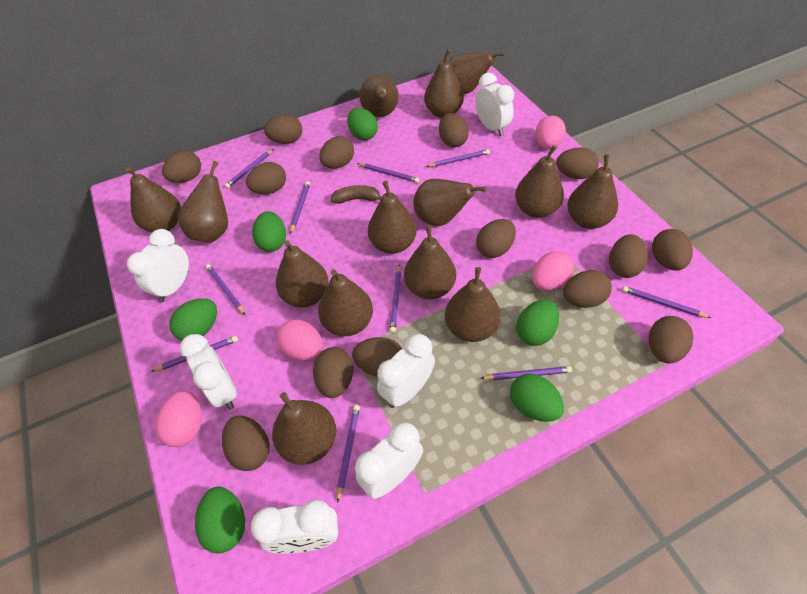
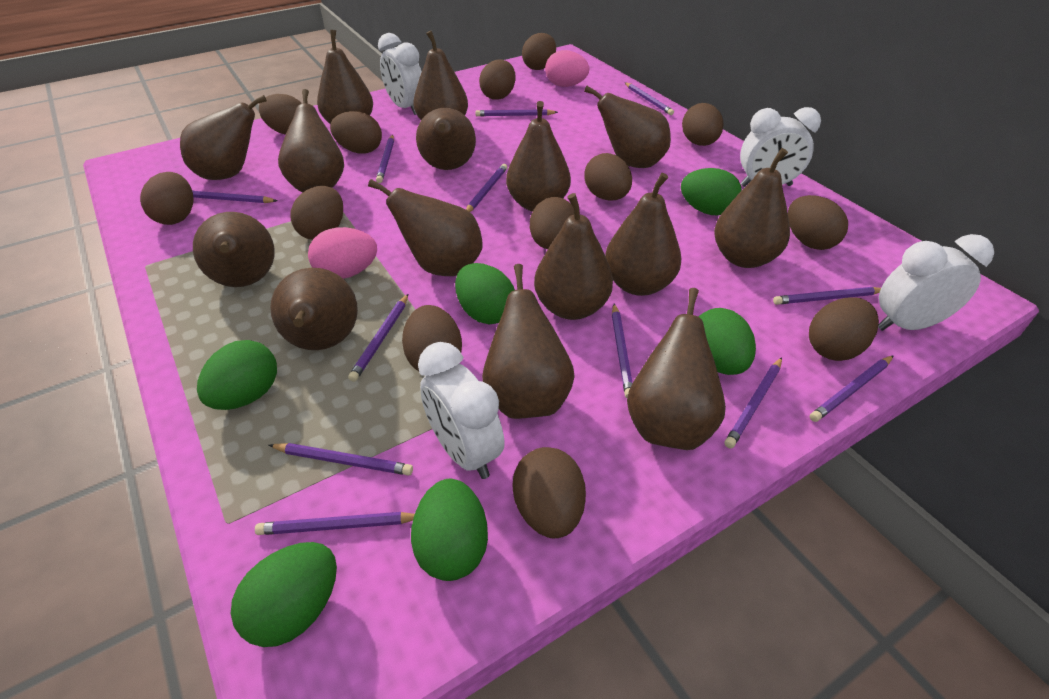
brown banana: 1 -> 0
brown egg: 14 -> 13
brown pear: 14 -> 15
pink egg: 4 -> 2
purple pencil: 10 -> 12
white clock: 6 -> 4

